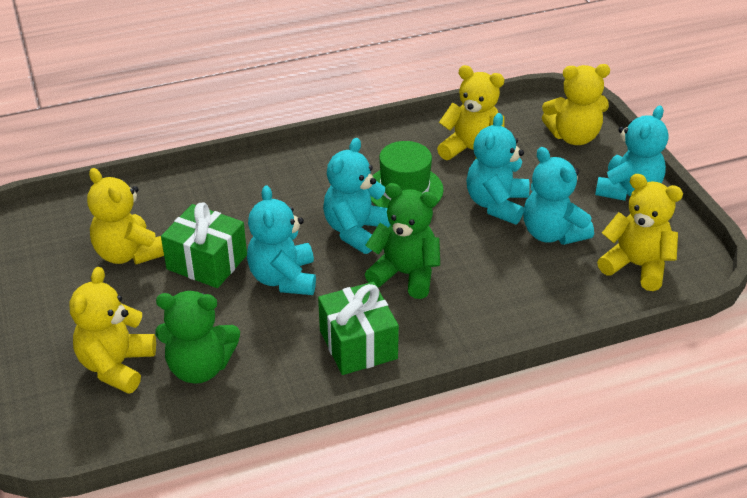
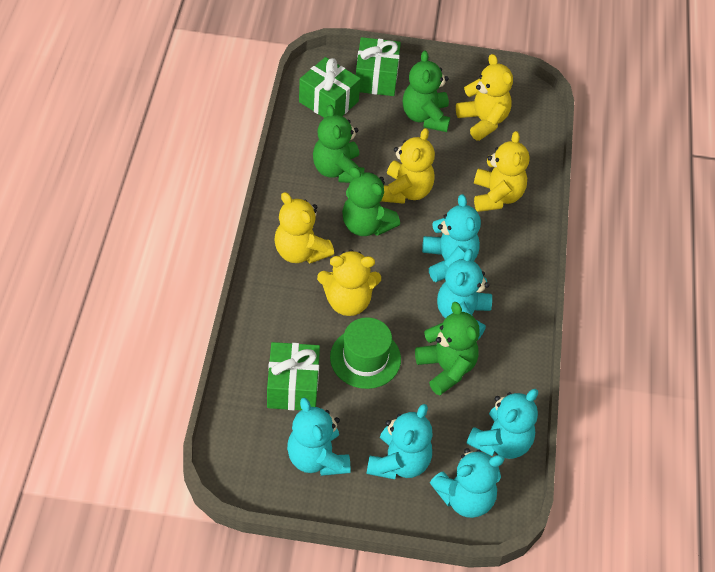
green gift: 2 -> 3
green teddy bear: 2 -> 4
turquoise teddy bear: 5 -> 6

